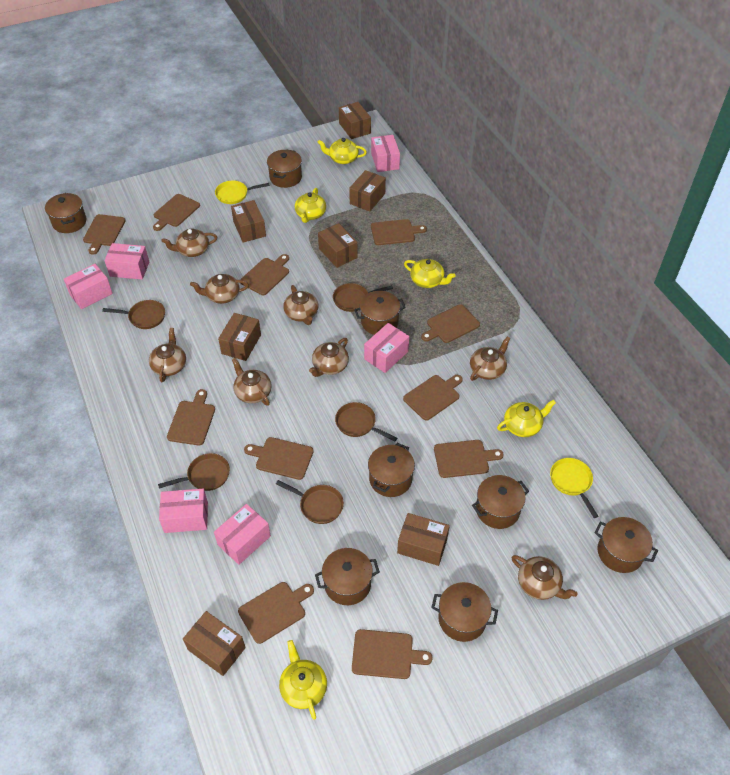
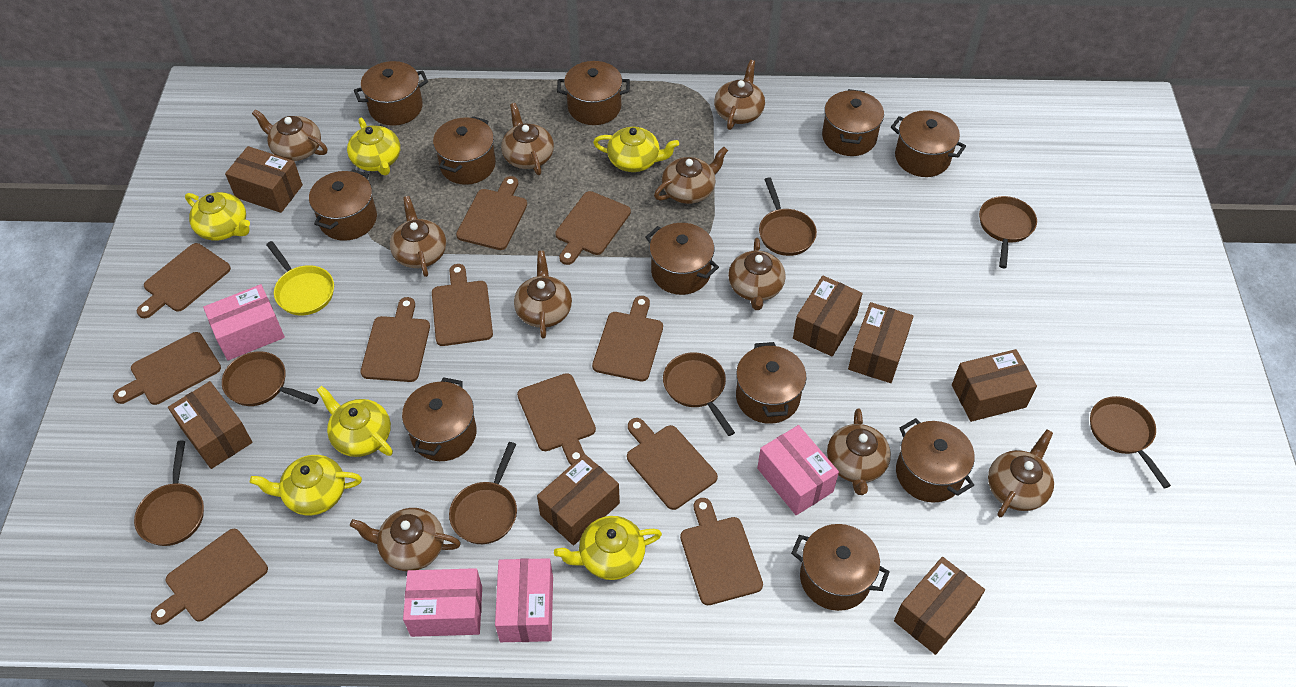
brown pan: 5 -> 7
brown pot: 8 -> 11
brown teapot: 8 -> 10
pink box: 6 -> 4
yellow pan: 2 -> 1
yellow teapot: 5 -> 6

